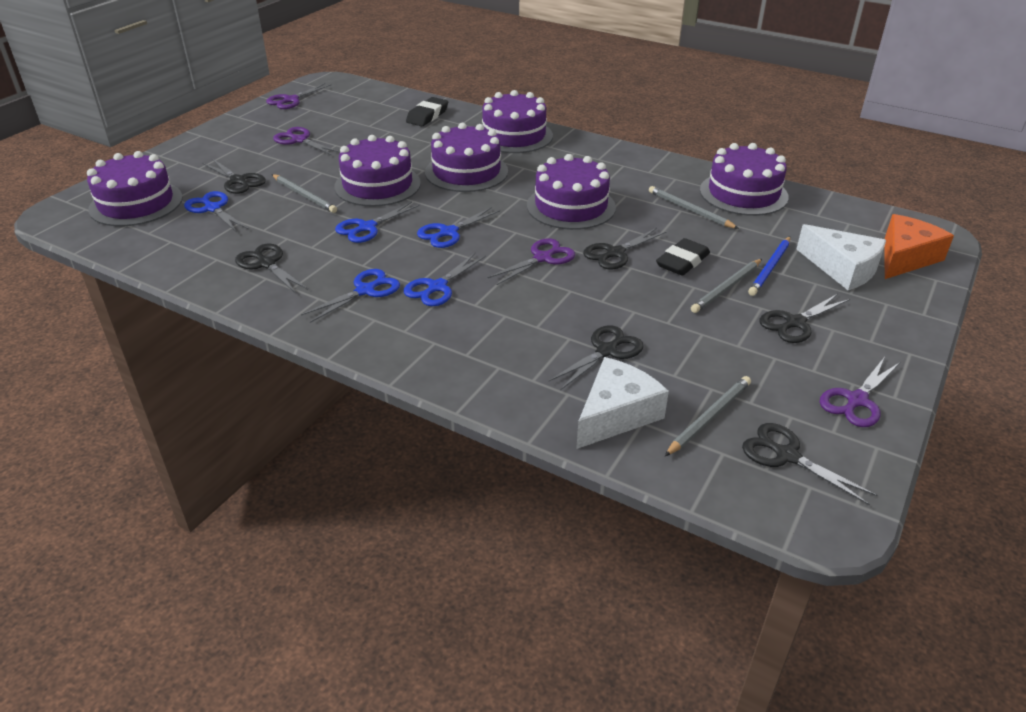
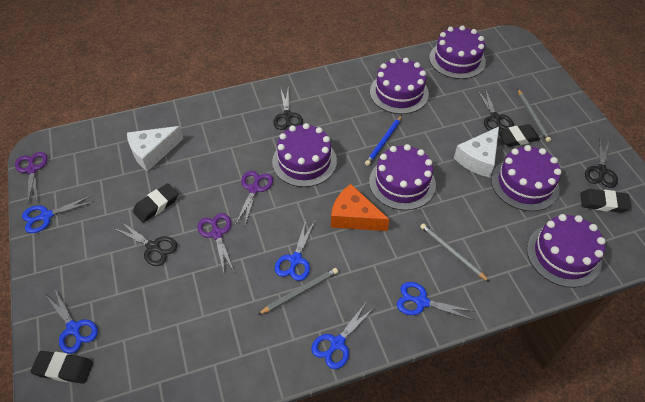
black eraser: 2 -> 4
black scissors: 6 -> 4
grey pencil: 4 -> 3
purple scissors: 4 -> 3

